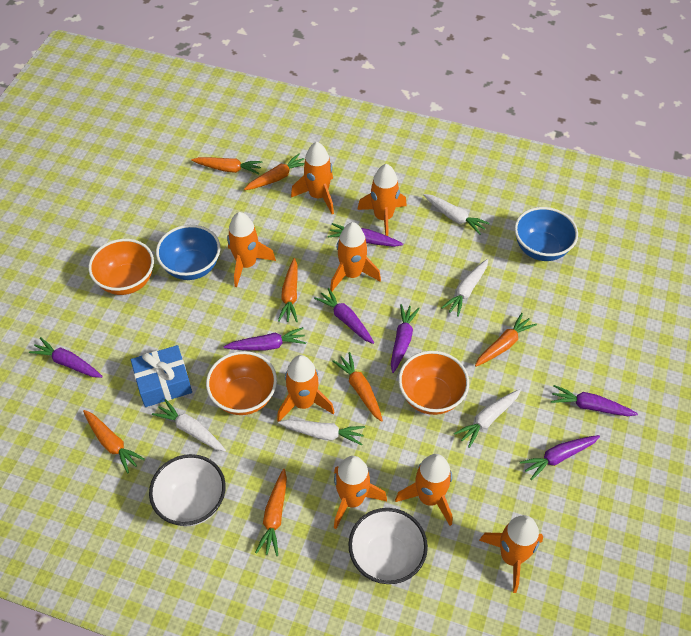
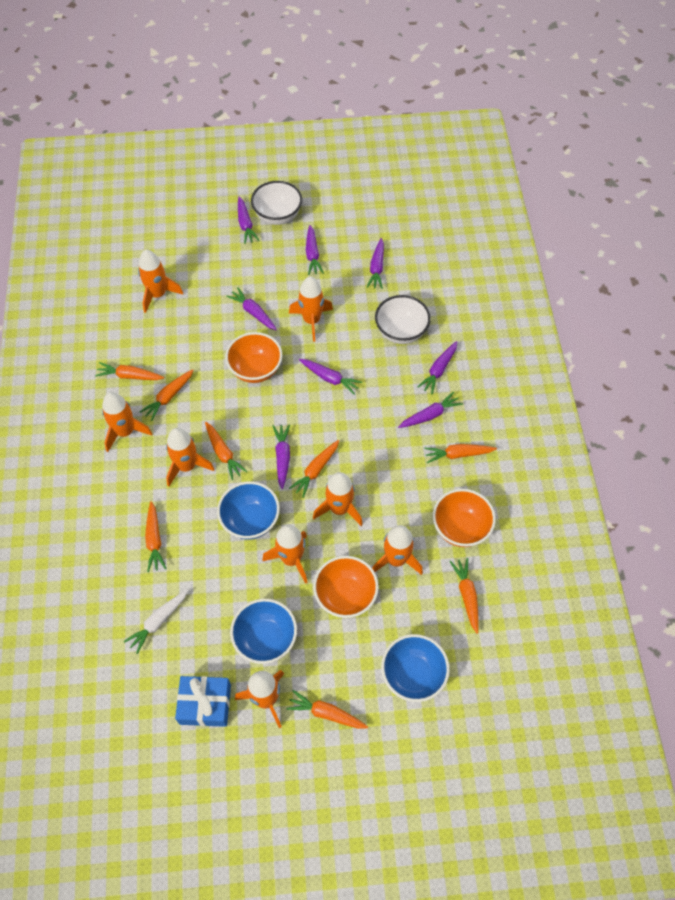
blue bowl: 2 -> 3
orange carrot: 7 -> 8
purple carrot: 7 -> 8
white carrot: 5 -> 1

